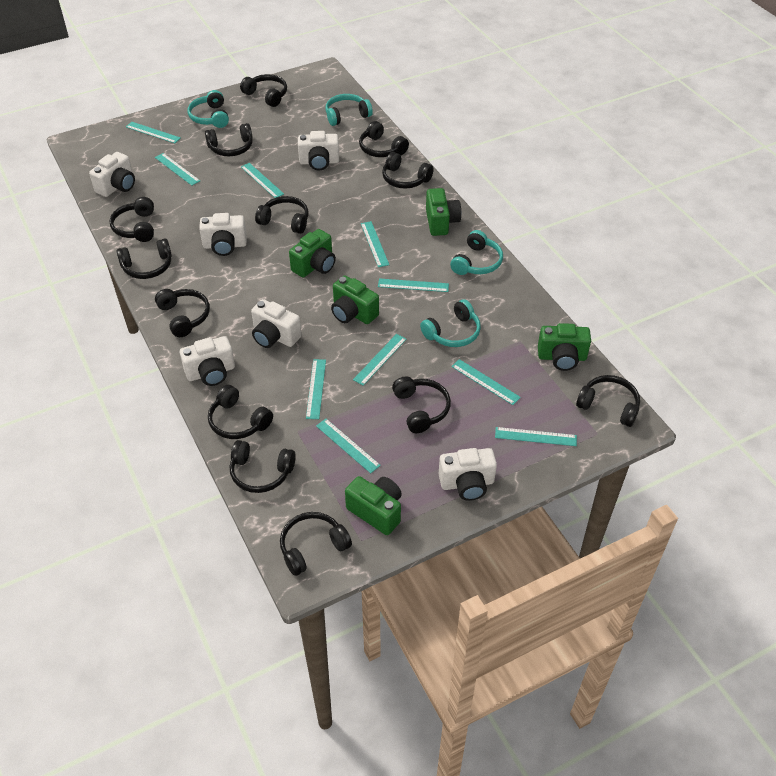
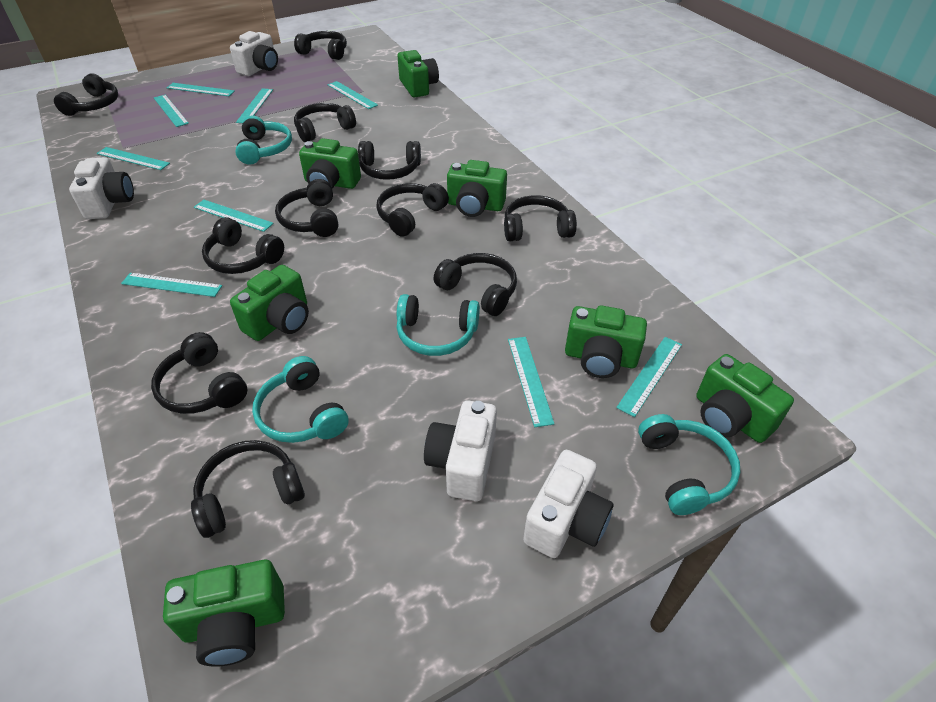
black headphones: 13 -> 11
green camera: 5 -> 7
turquoise ruler: 10 -> 9
white camera: 6 -> 4

